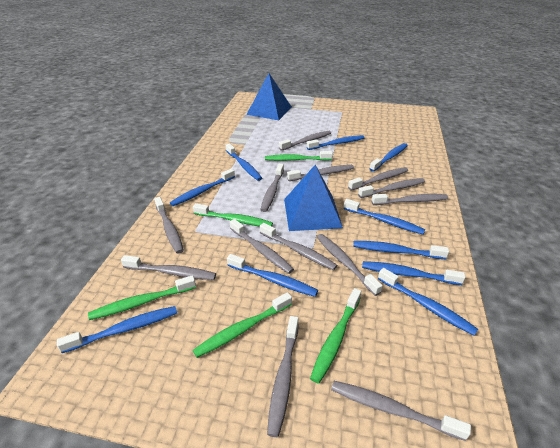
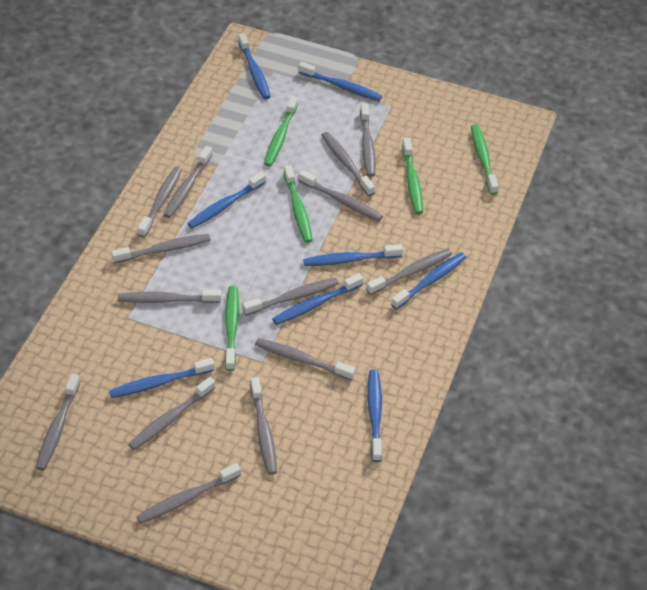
blue pyramid: 2 -> 0
blue toothbrush: 10 -> 8
grey toothbrush: 13 -> 14

